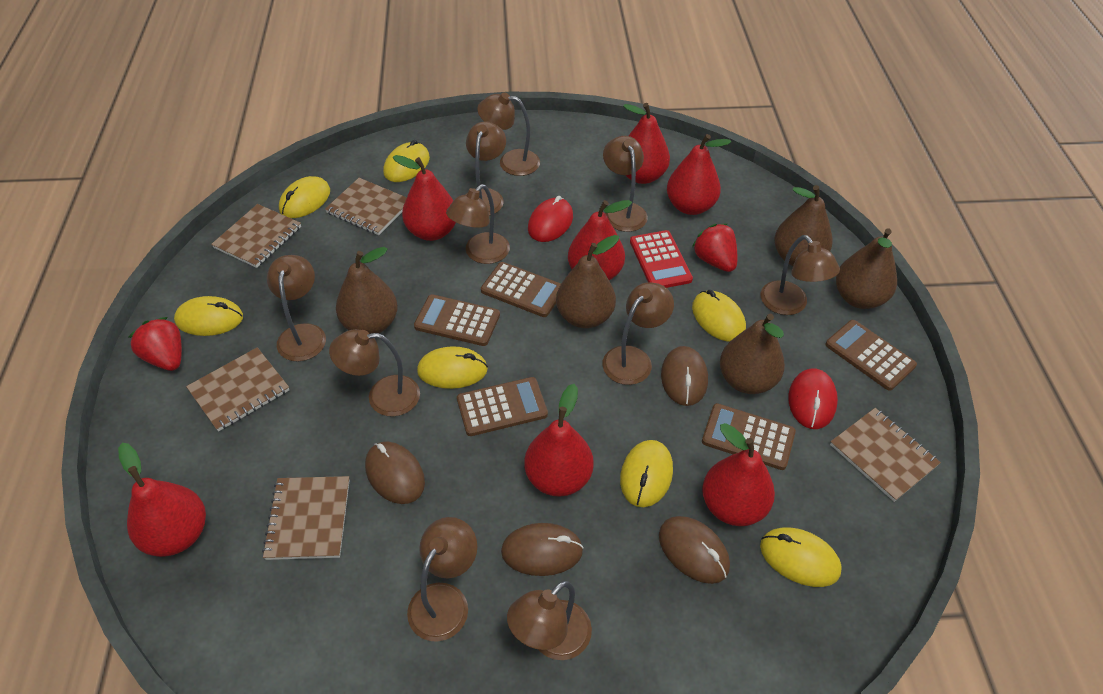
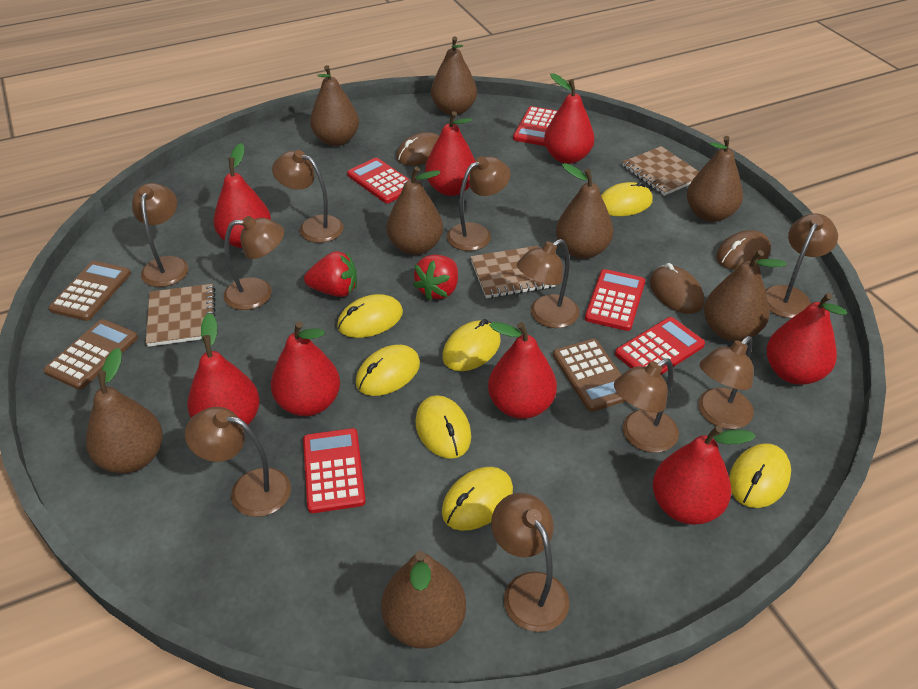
brown calculator: 5 -> 3
brown mouse: 4 -> 3
brown notebook: 5 -> 3
brown pear: 5 -> 8
red calculator: 1 -> 5
red mouse: 2 -> 0
red pear: 7 -> 8

